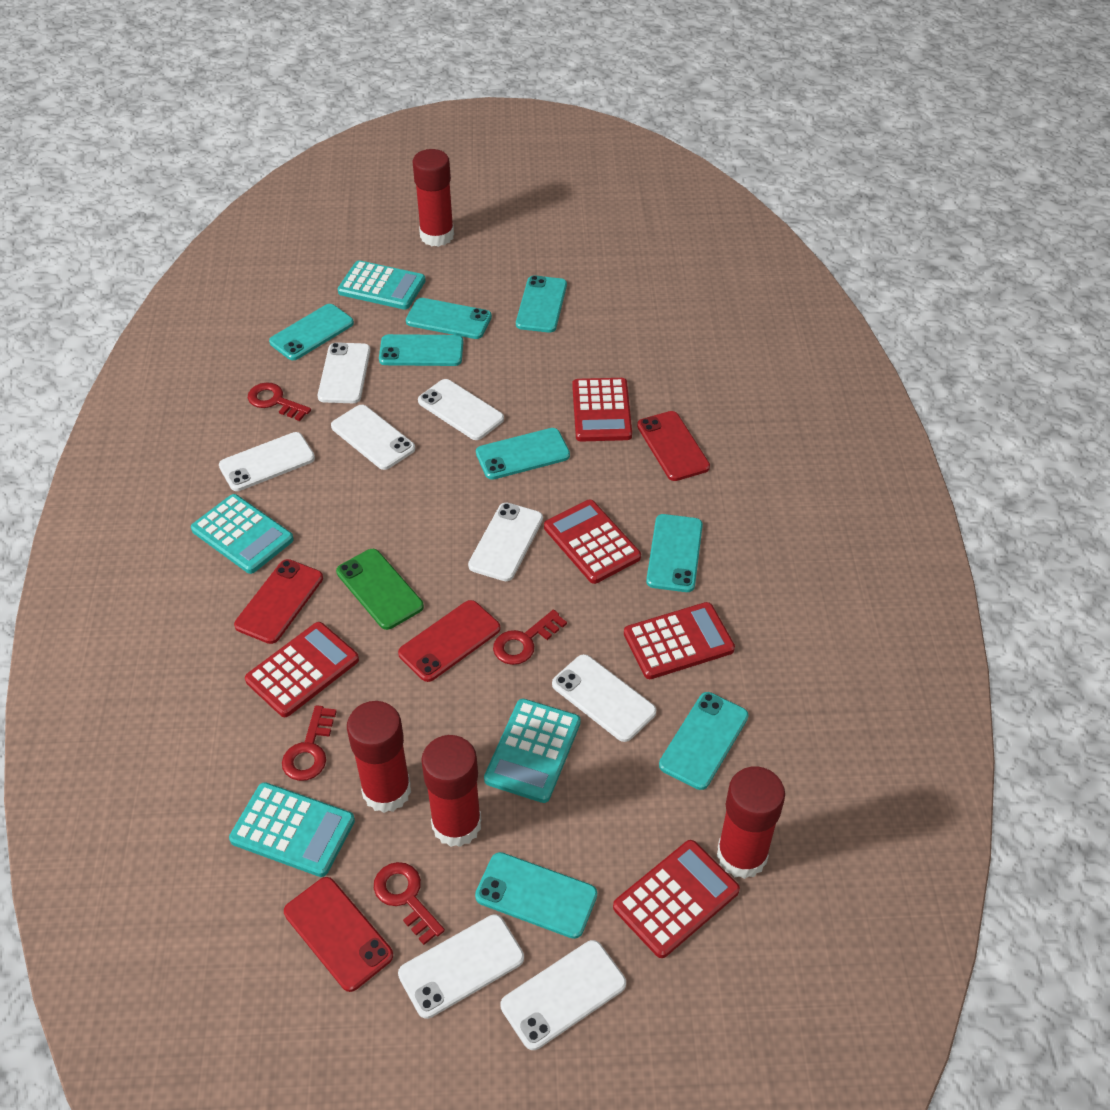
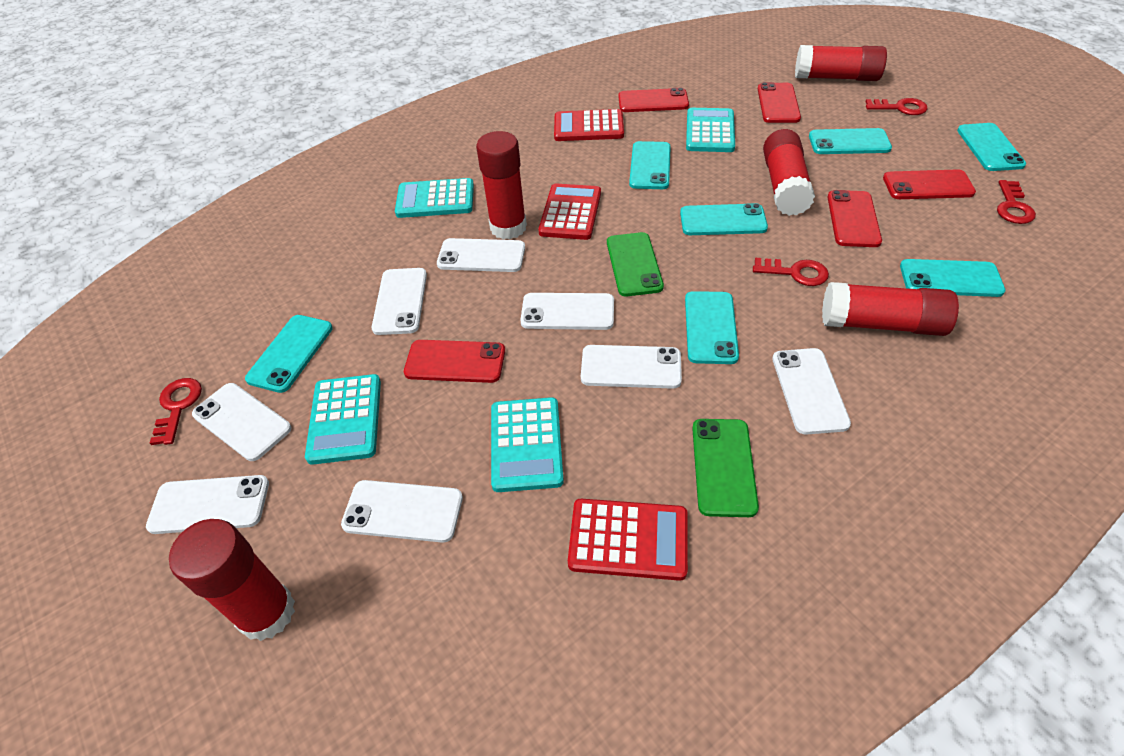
green phone: 1 -> 2
red calculator: 5 -> 3
red glue stick: 4 -> 5
red phone: 4 -> 5
turquoise phone: 8 -> 7

